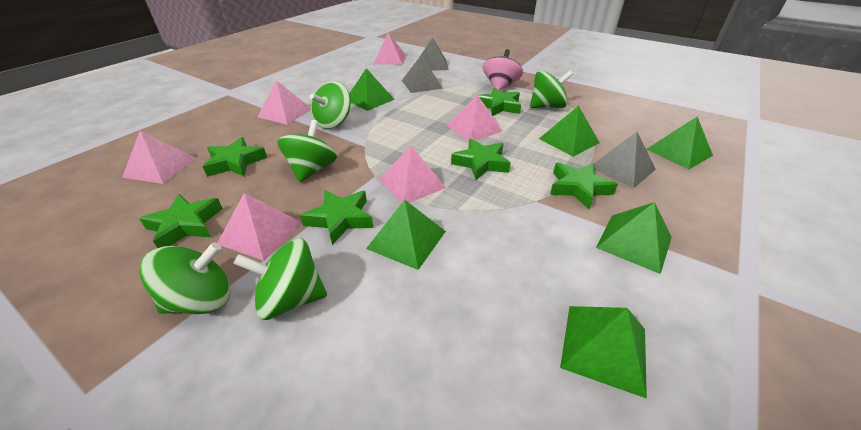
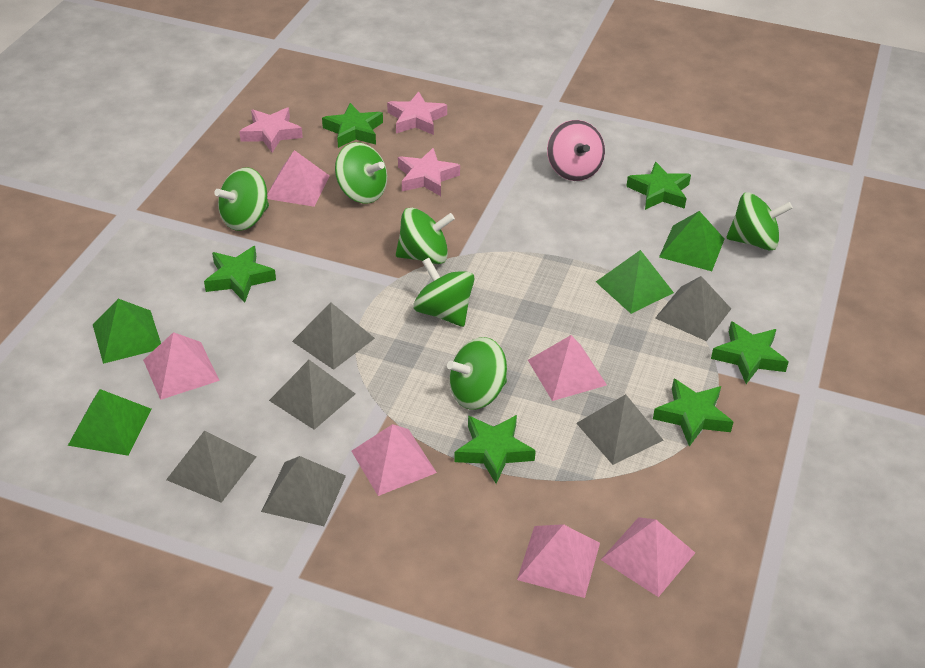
green pyramid: 6 -> 4
green spinning top: 5 -> 6
grey pyramid: 3 -> 6
pink star: 0 -> 3

